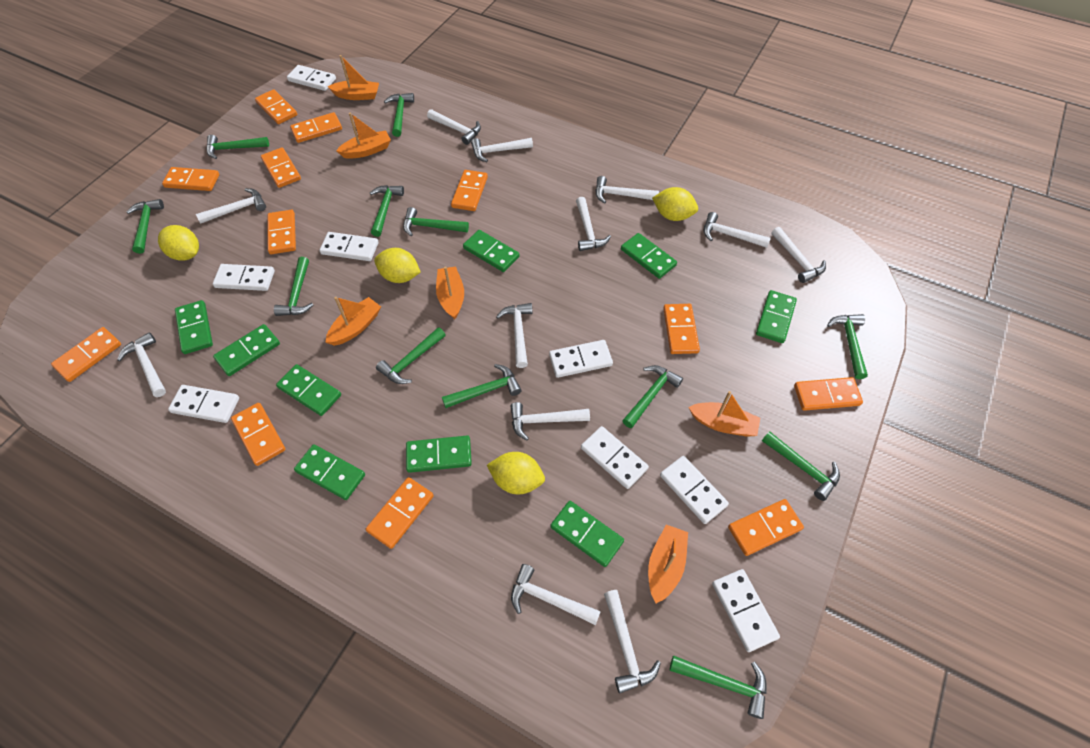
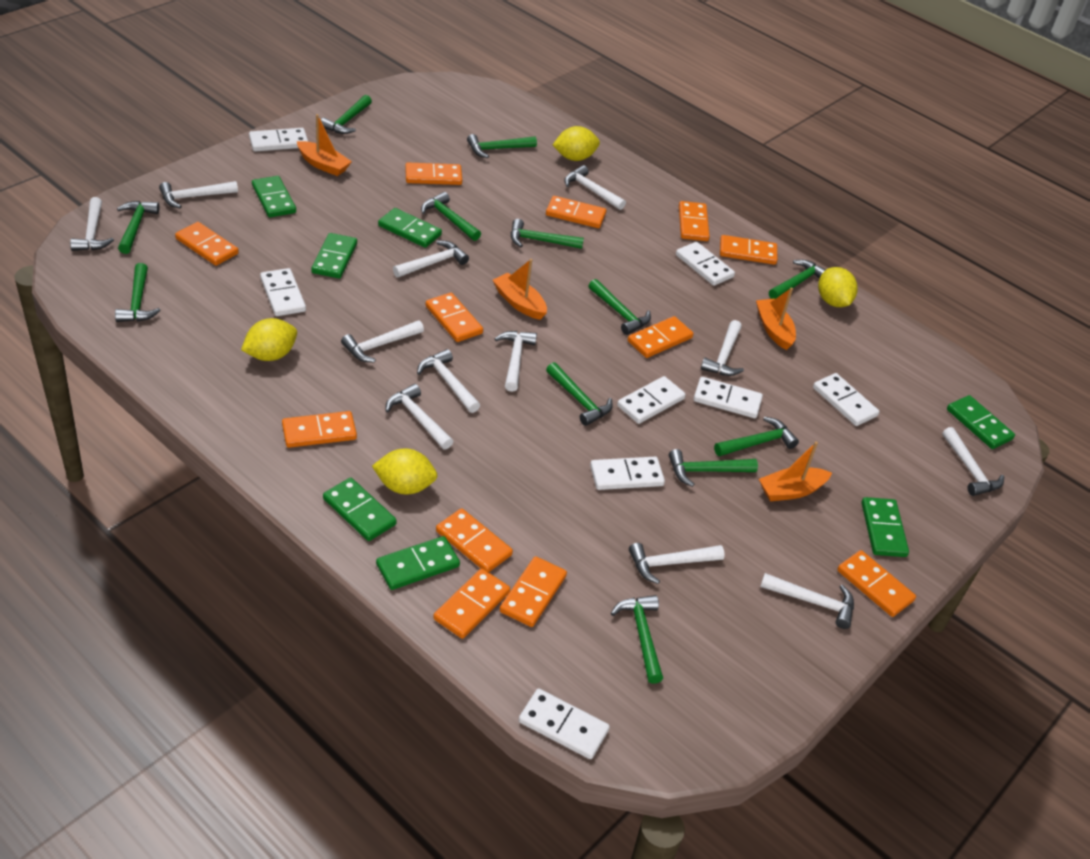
green domino: 9 -> 7
orange boat: 6 -> 4

